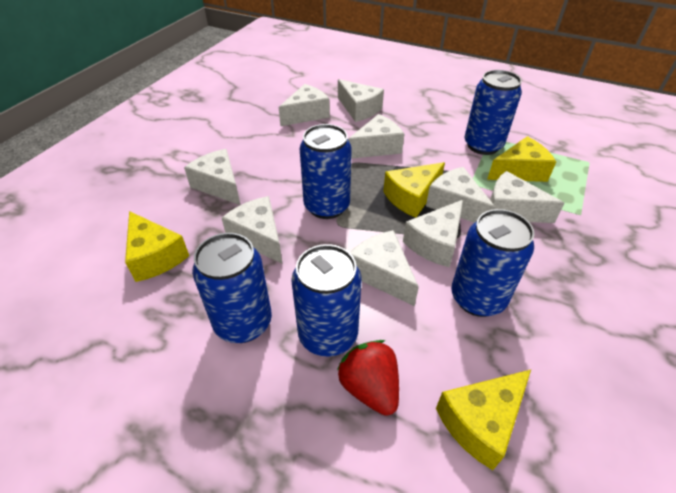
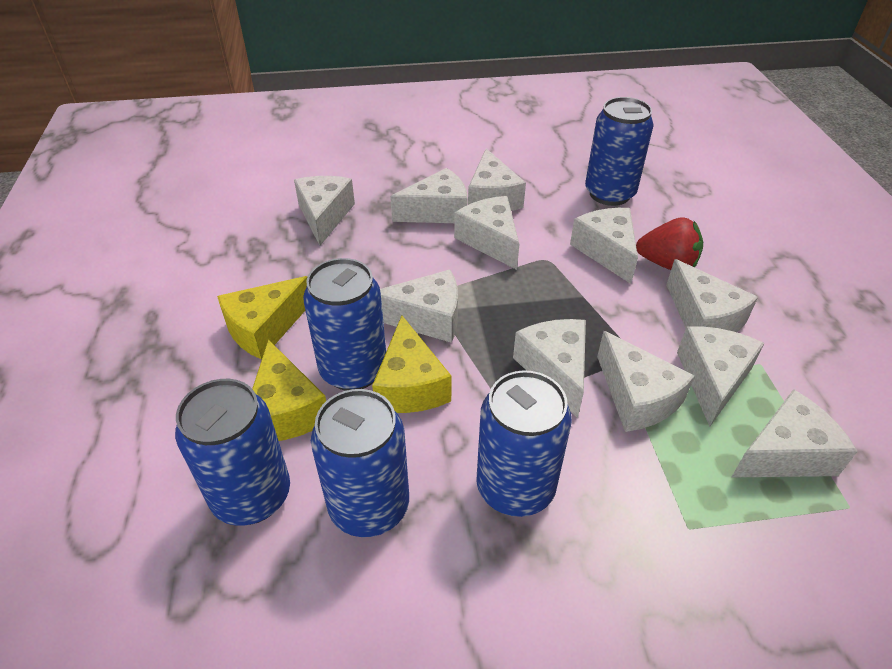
white cheese: 9 -> 11
yellow cheese: 4 -> 3

